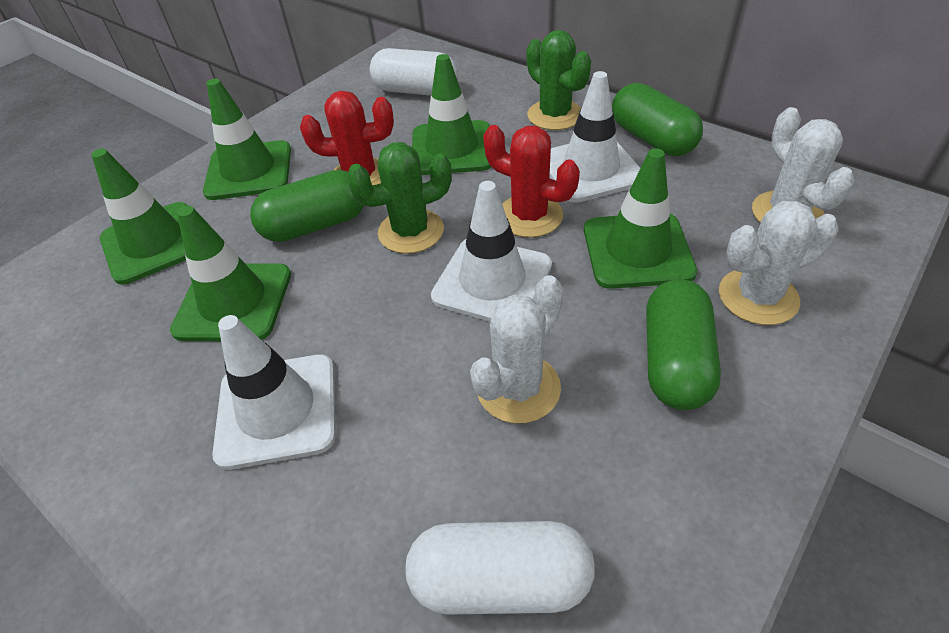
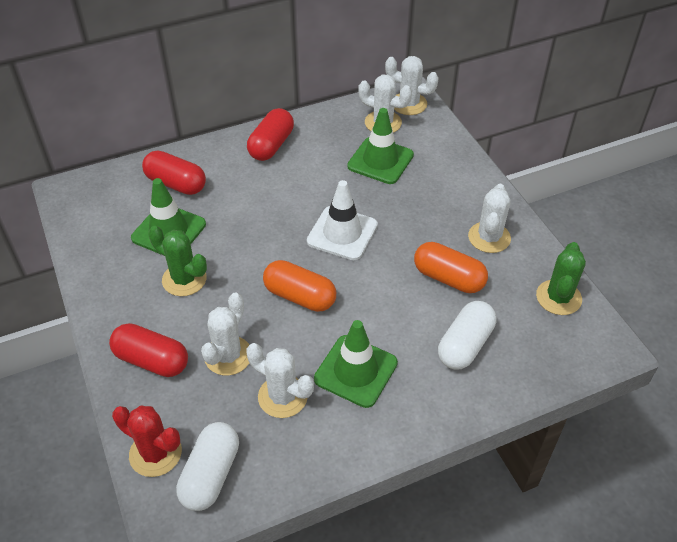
green capsule: 3 -> 0
green traffic cone: 5 -> 3
orange capsule: 0 -> 2
red cactus: 2 -> 1
red capsule: 0 -> 3
white cactus: 3 -> 5
white traffic cone: 3 -> 1

